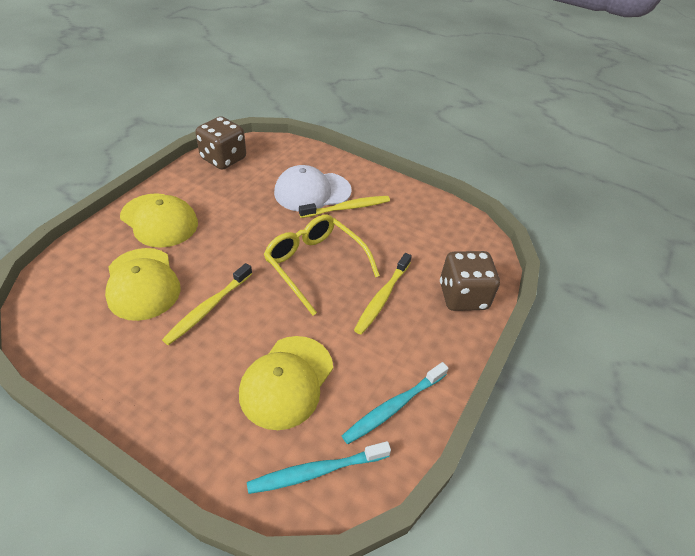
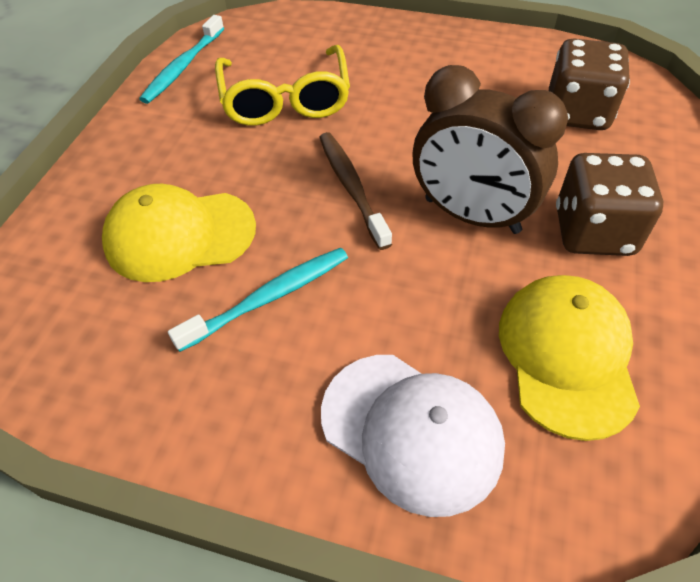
brown clock: 0 -> 1
brown toothbrush: 0 -> 1
yellow cap: 3 -> 2
yellow toothbrush: 3 -> 0

